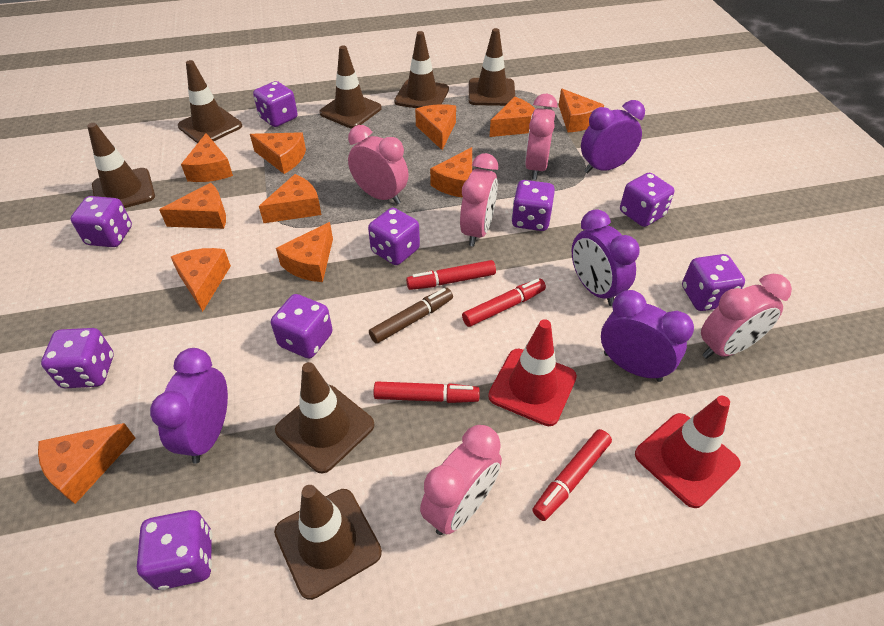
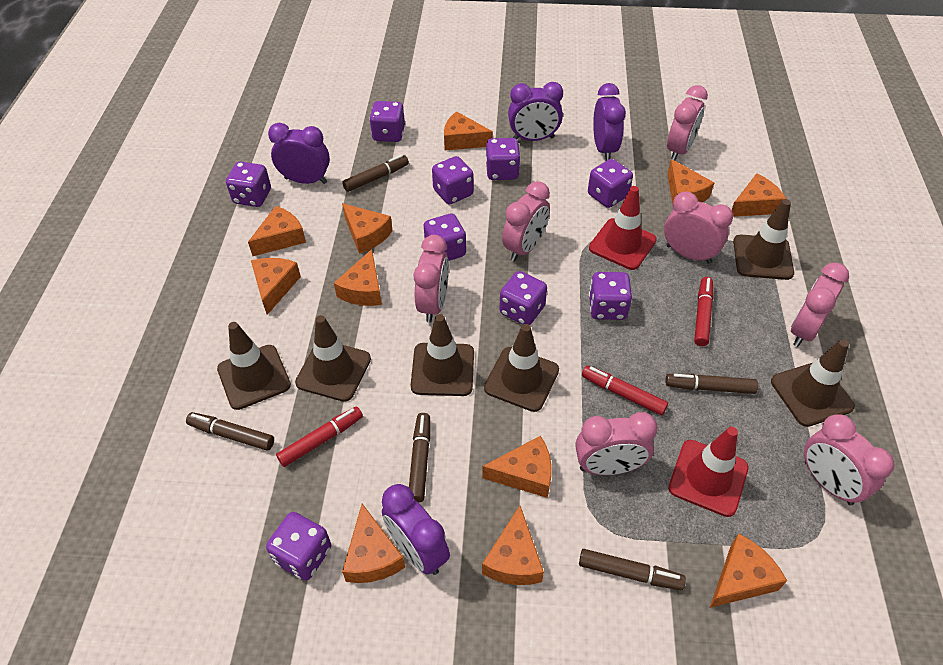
brown marker: 1 -> 5
brown traffic cone: 7 -> 6
pink clock: 5 -> 7
red marker: 4 -> 3

